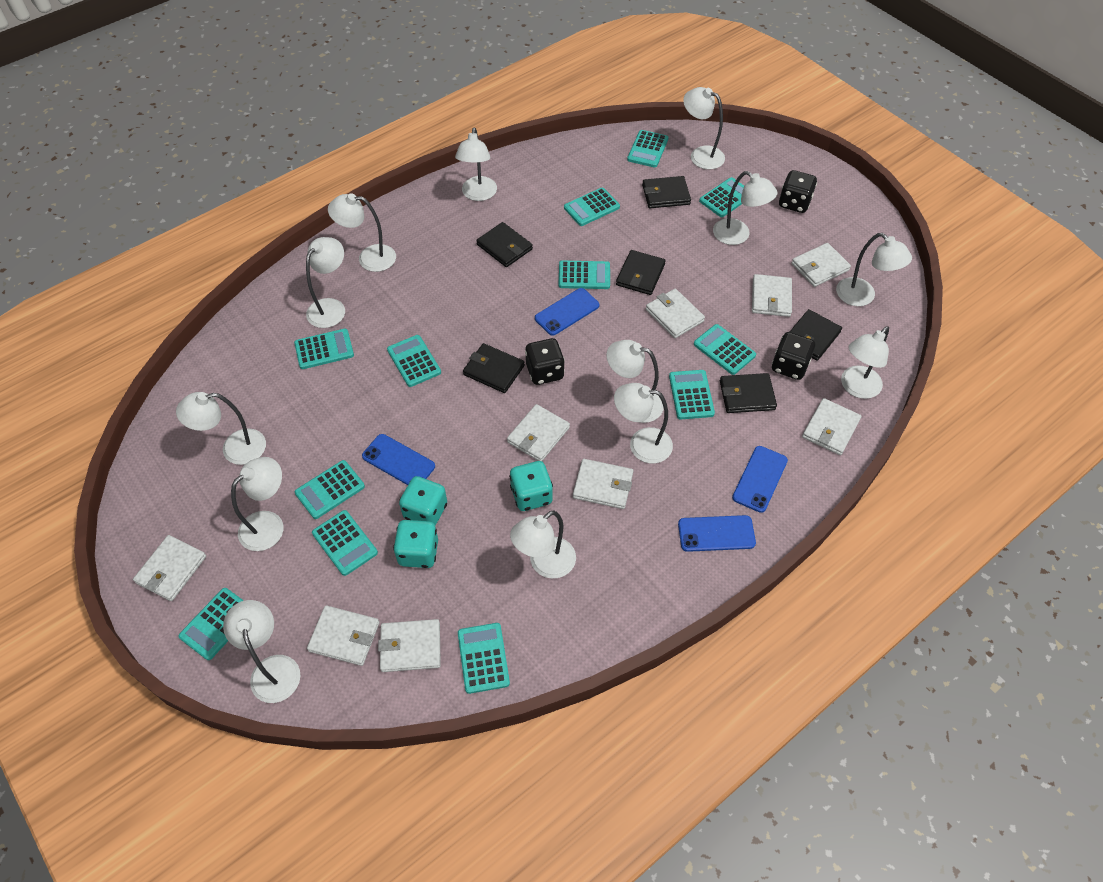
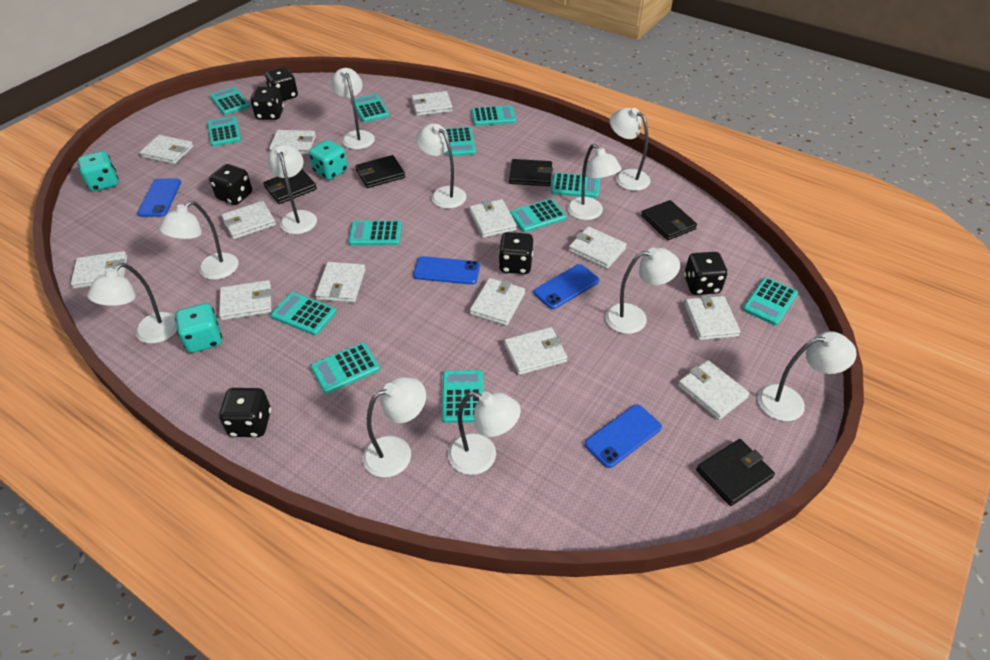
black dice: 3 -> 6
black wallet: 6 -> 5
white lamp: 13 -> 11
white wallet: 9 -> 13

